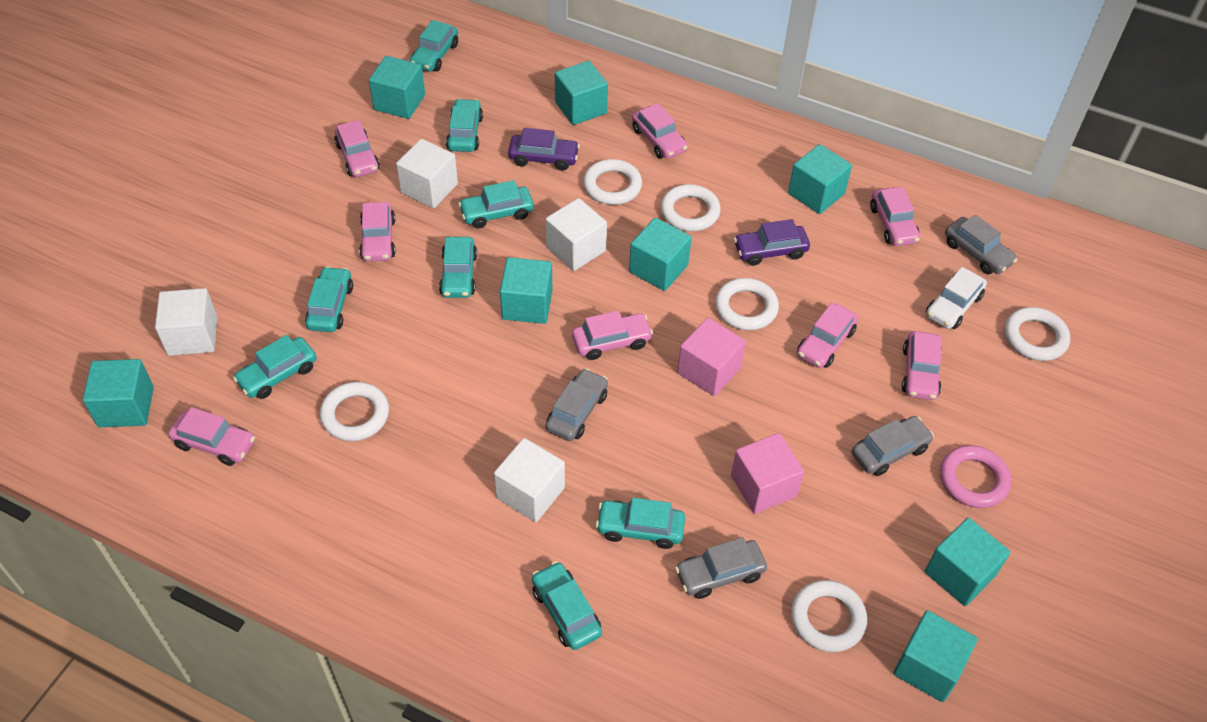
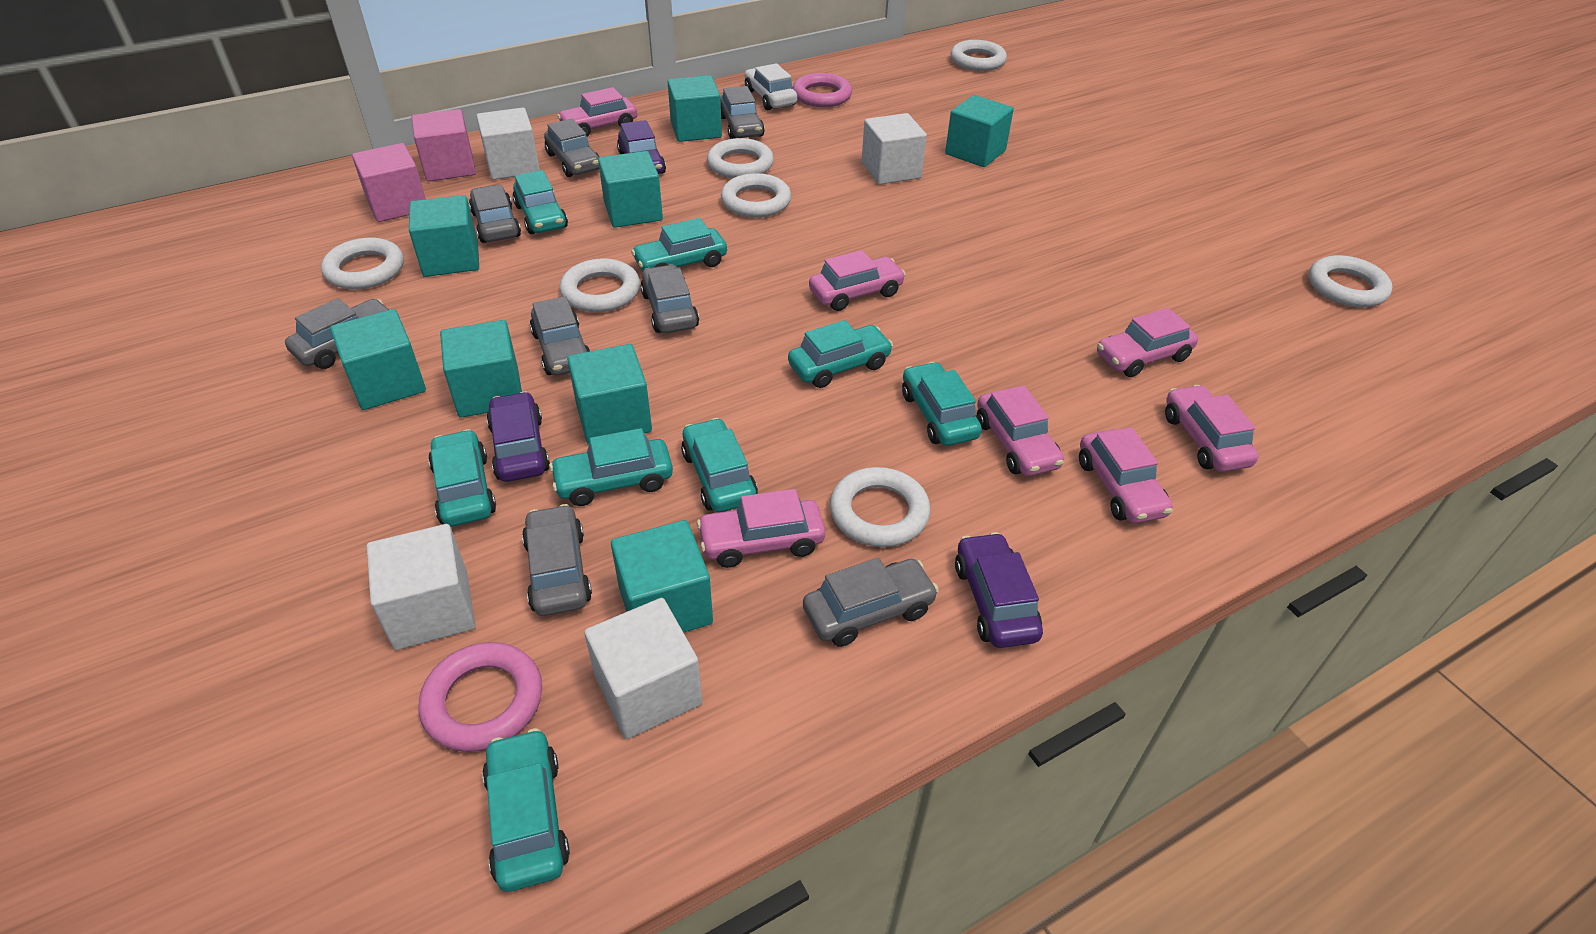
grey car: 4 -> 8
pink car: 8 -> 7
pink ring: 1 -> 2
purple car: 2 -> 3
white ring: 6 -> 7

